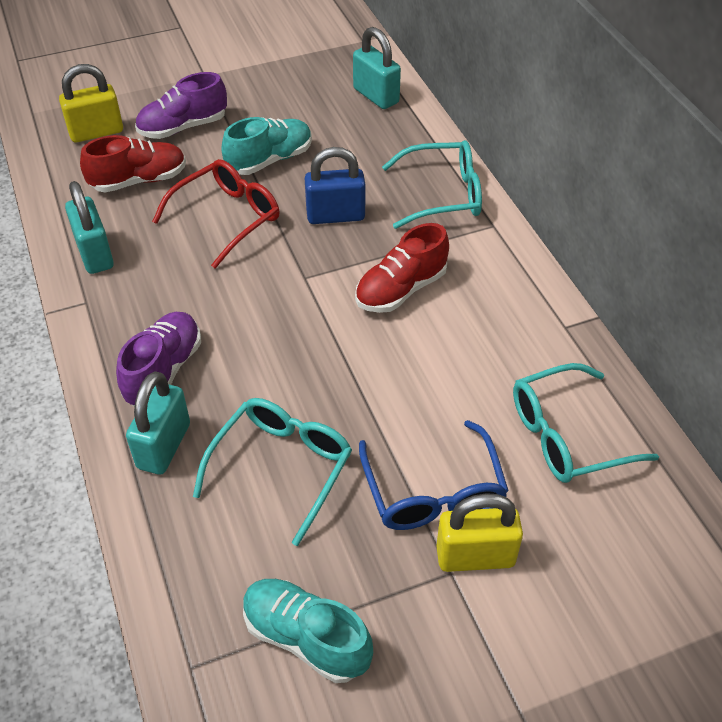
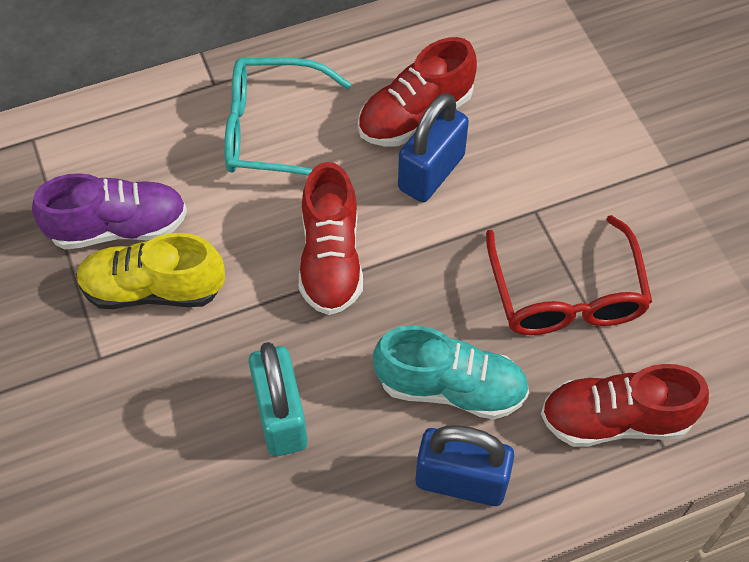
blue glasses: 1 -> 0
blue padlock: 1 -> 2
purple shoe: 2 -> 1
red shoe: 2 -> 3
turquoise glasses: 3 -> 1
turquoise padlock: 3 -> 1
turquoise shoe: 2 -> 1
yellow padlock: 2 -> 0
yellow shoe: 0 -> 1

